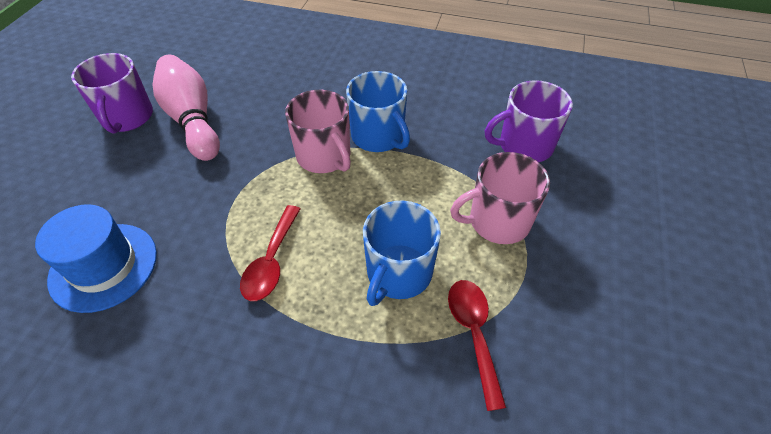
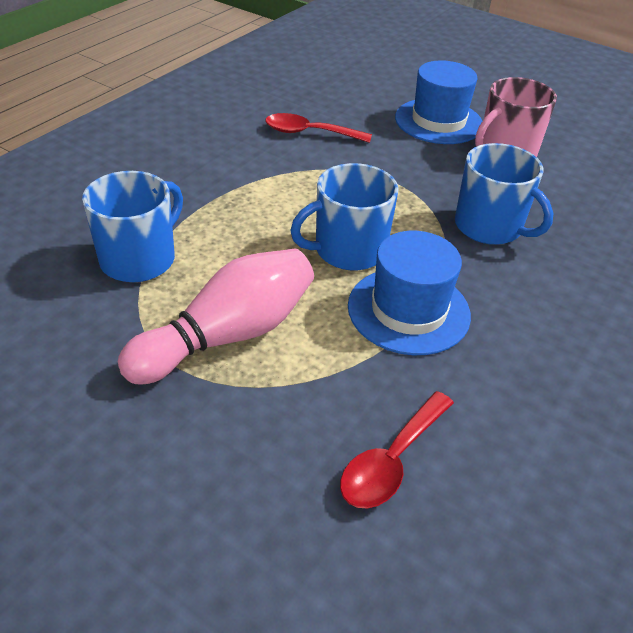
blue hat: 1 -> 2
blue mug: 2 -> 3
pink mug: 2 -> 1
purple mug: 2 -> 0

